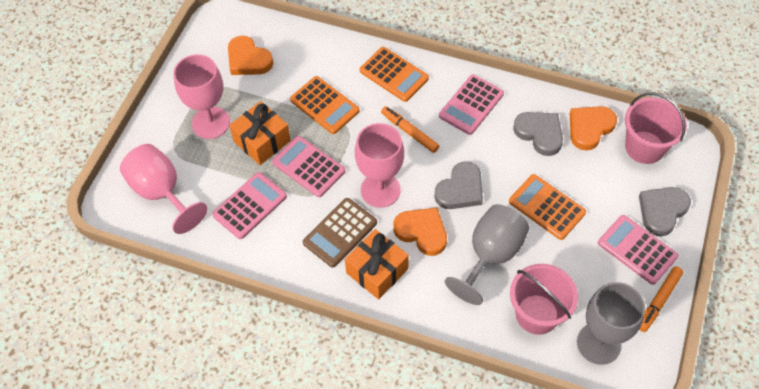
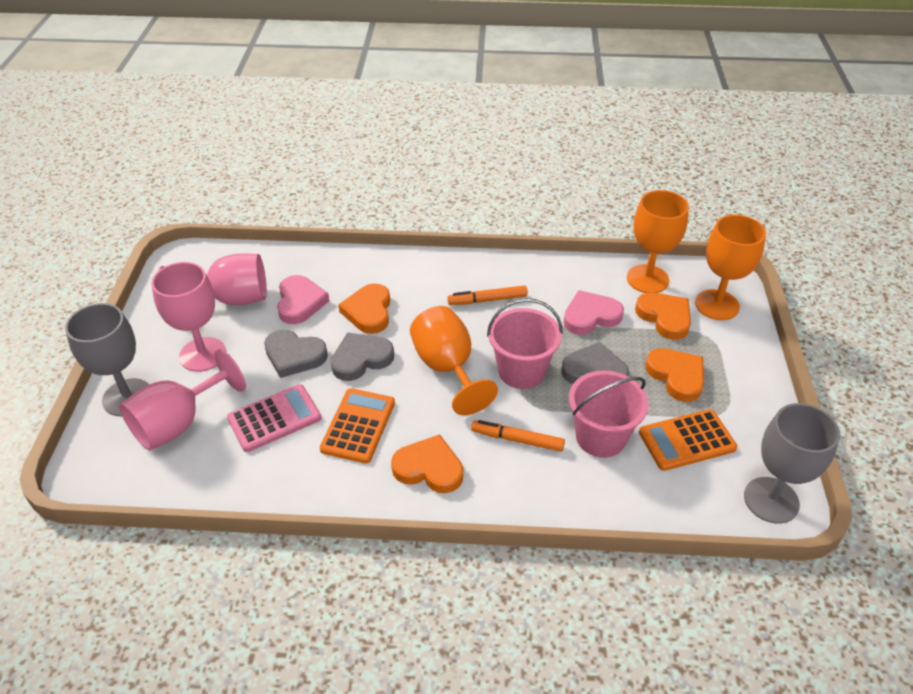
brown calculator: 1 -> 0
orange calculator: 3 -> 2
orange gift: 2 -> 0
orange goblet: 0 -> 3
orange heart: 3 -> 4
pink calculator: 4 -> 1
pink heart: 0 -> 2

